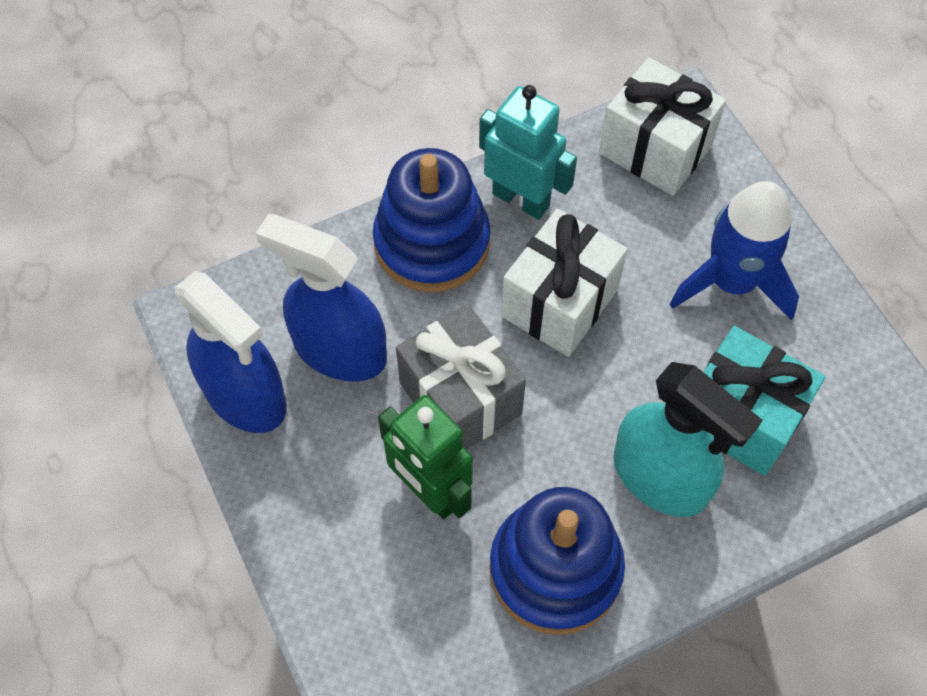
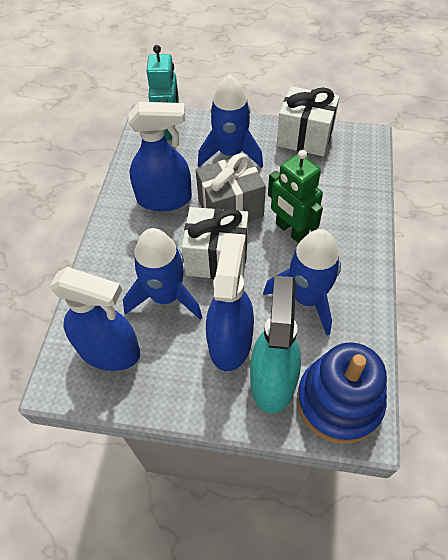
blue rocket: 1 -> 3
blue spray bottle: 2 -> 3
blue stacking toy: 2 -> 1
turquoise gift: 1 -> 0

